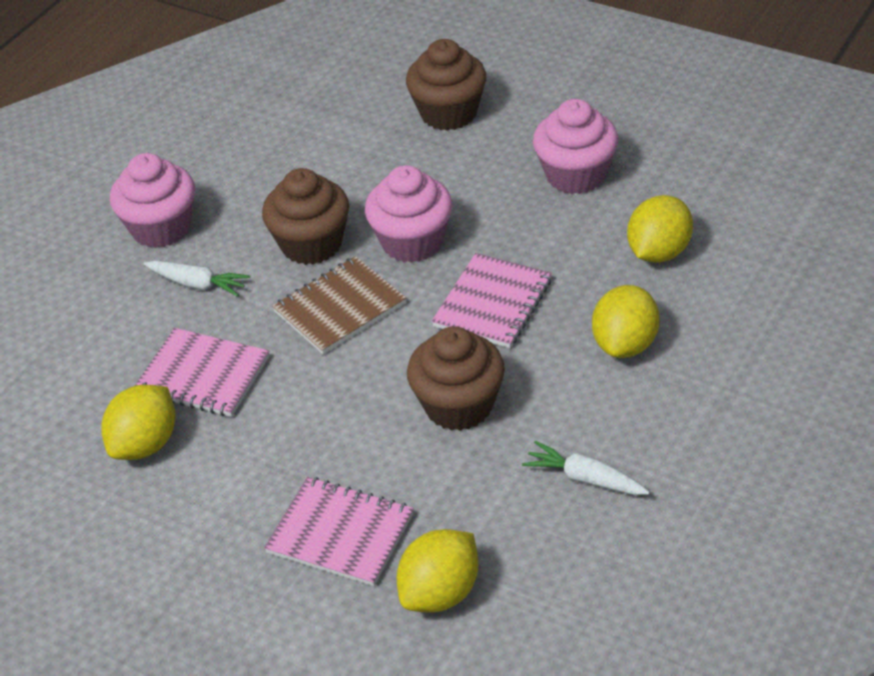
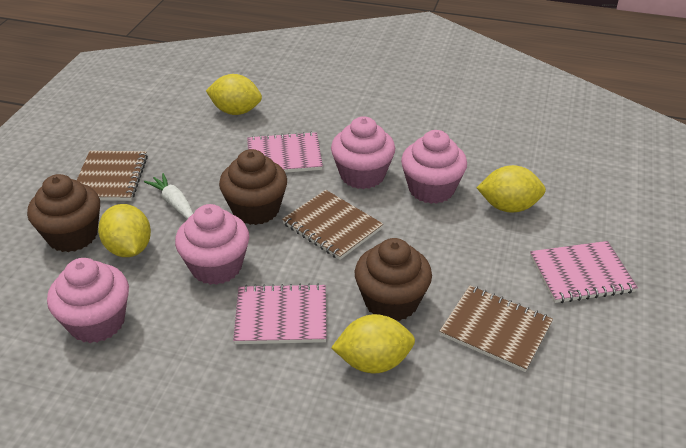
brown notebook: 1 -> 3
pink cupcake: 3 -> 4
white carrot: 2 -> 1

